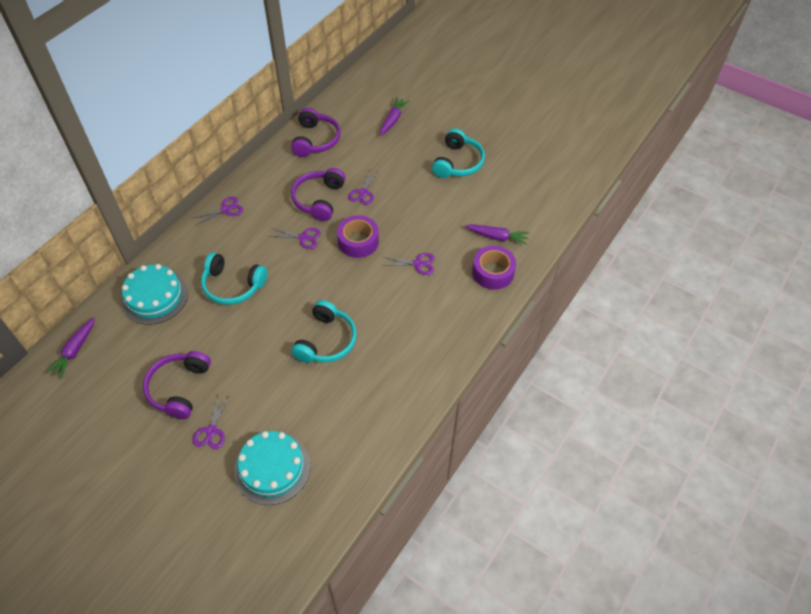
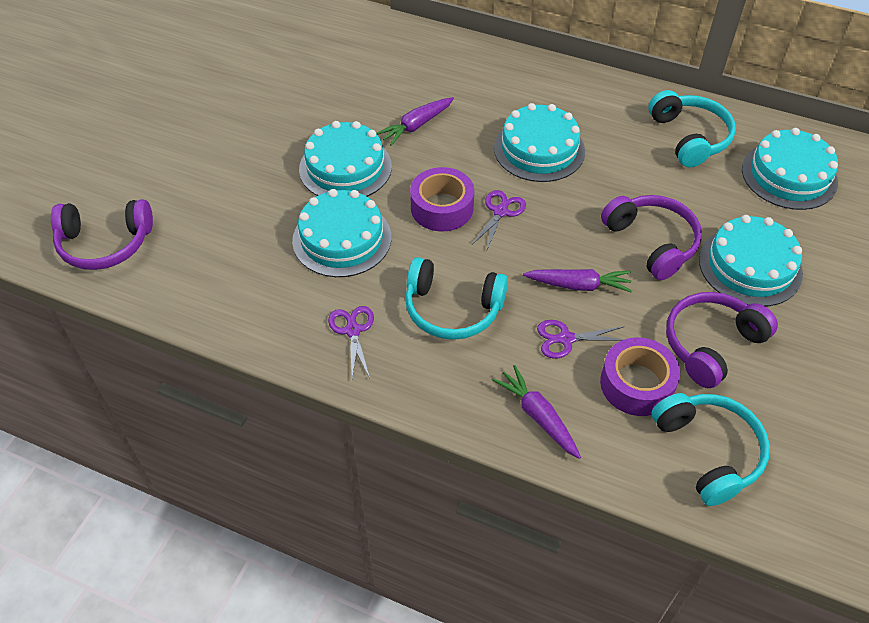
purple scissors: 5 -> 3
turquoise cake: 2 -> 5

